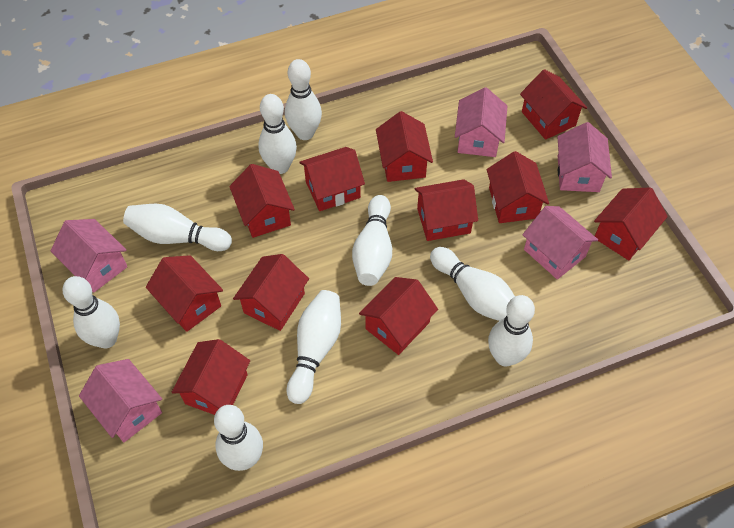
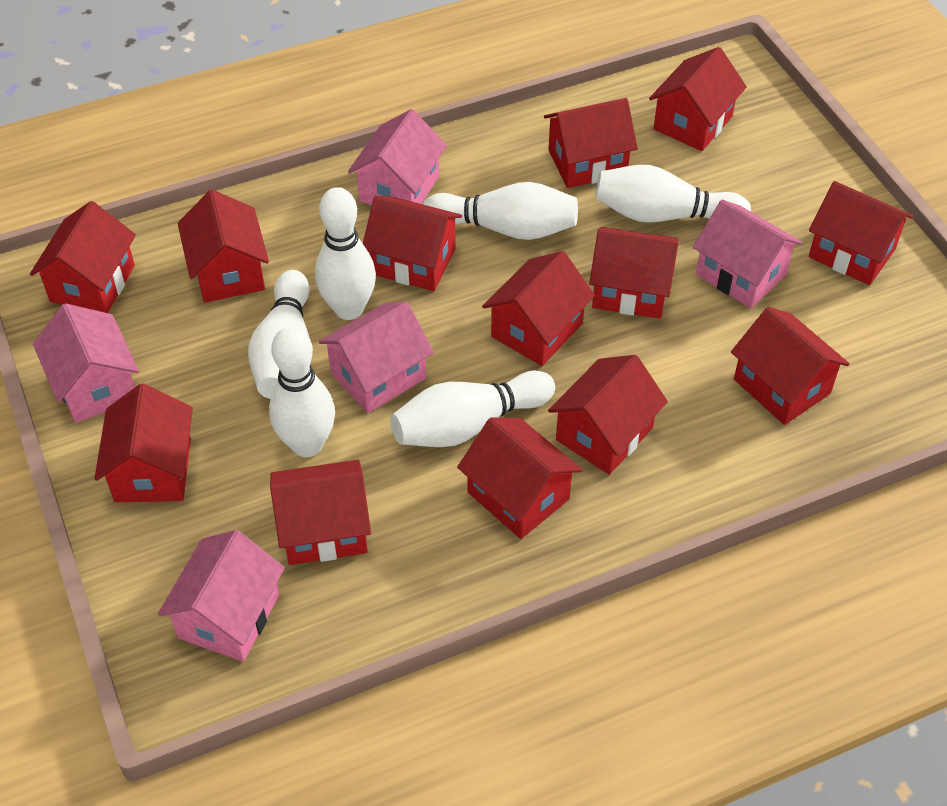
red house: 11 -> 13
white bowling pin: 9 -> 6

